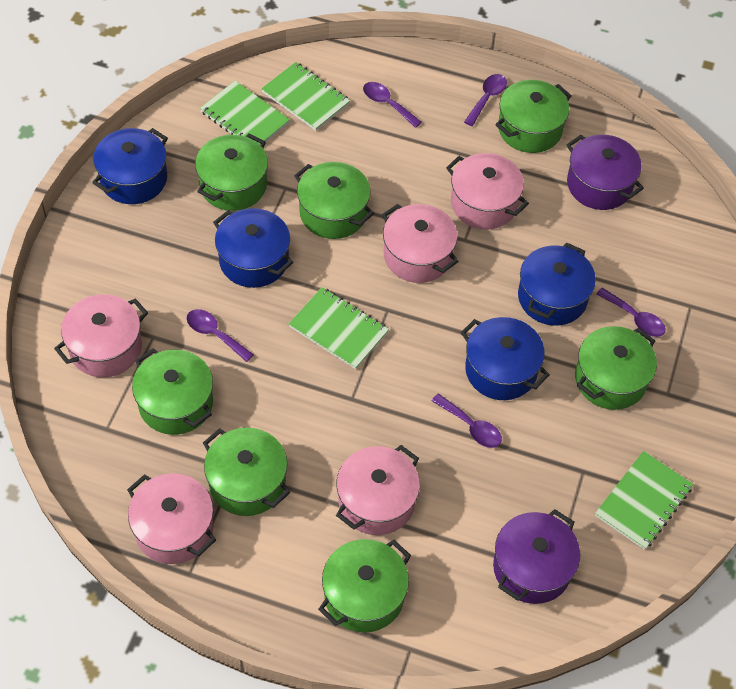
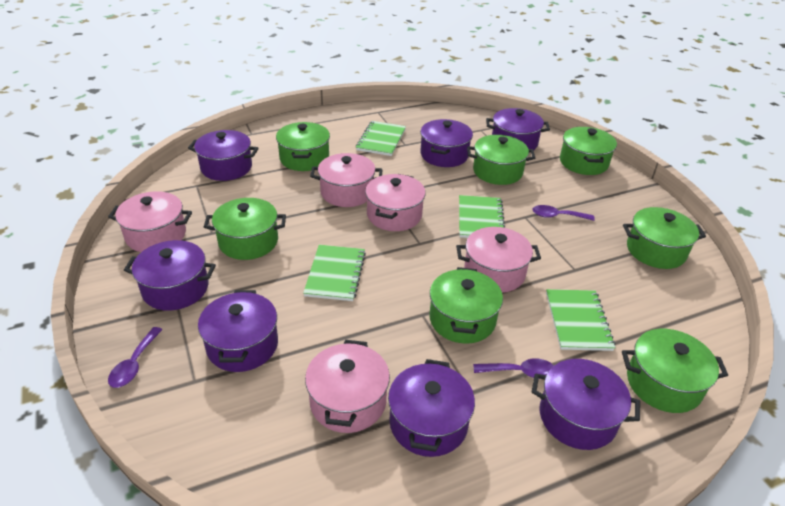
blue pot: 4 -> 0
purple pot: 2 -> 7
purple spoon: 5 -> 3

